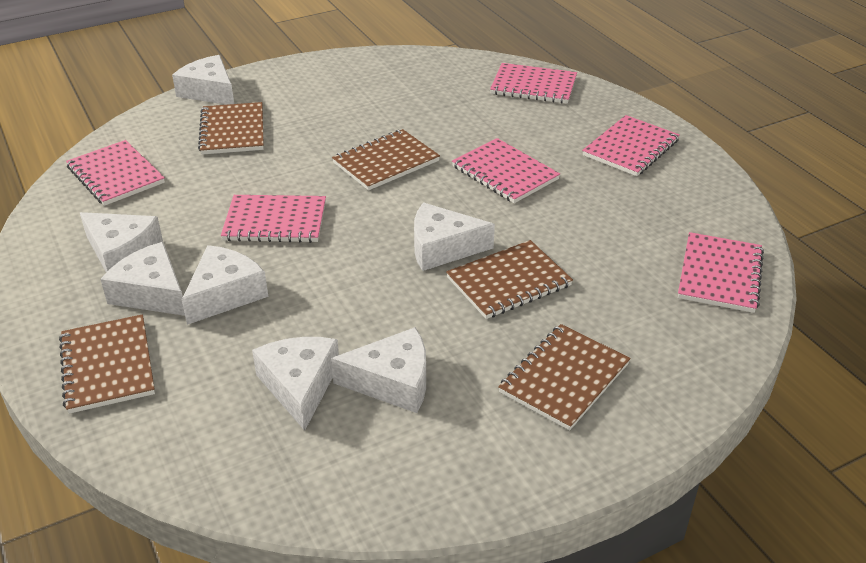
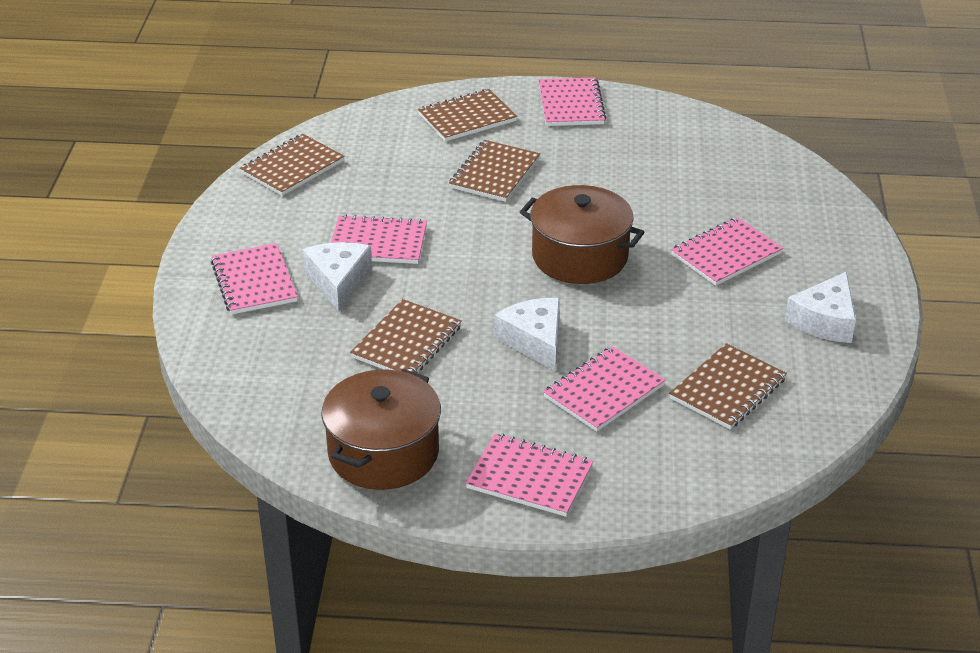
brown pot: 0 -> 2
white cheese: 7 -> 3

